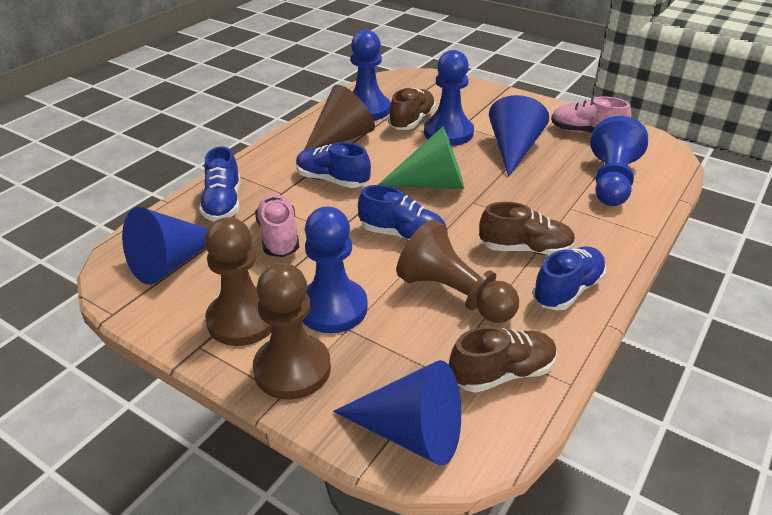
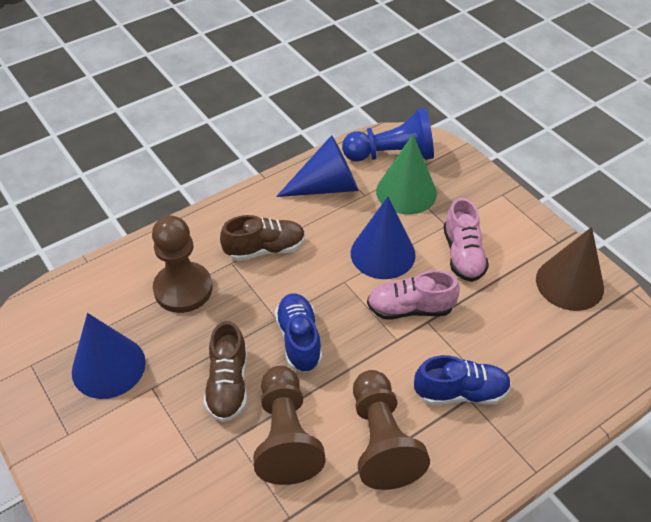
blue pawn: 4 -> 1
blue shoe: 4 -> 2
brown shoe: 3 -> 2

